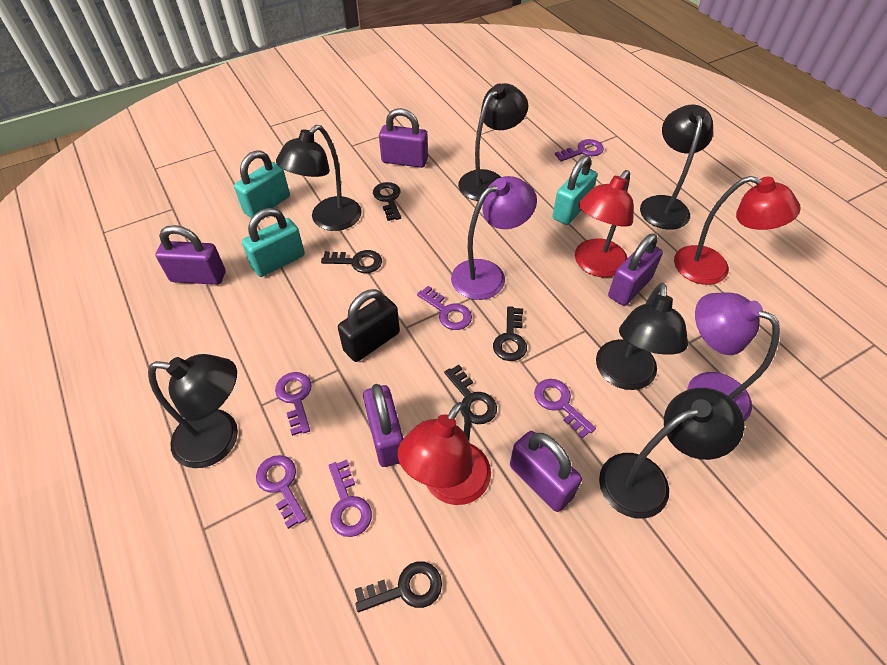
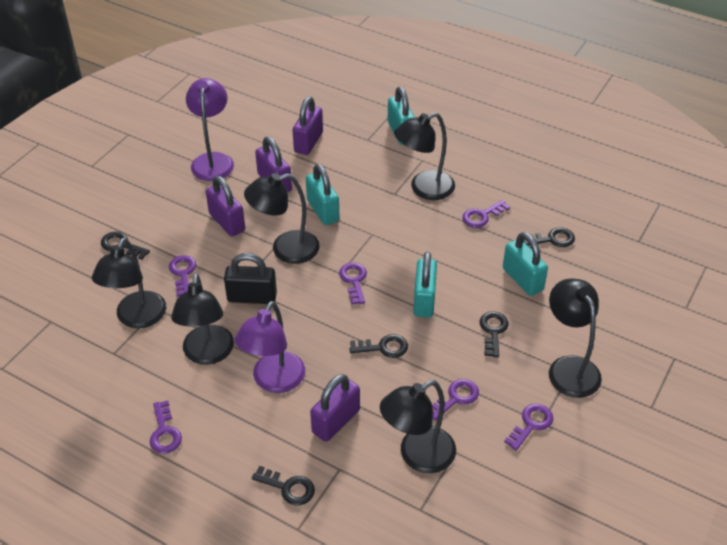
purple padlock: 5 -> 4
red lamp: 3 -> 0
turquoise padlock: 3 -> 4

